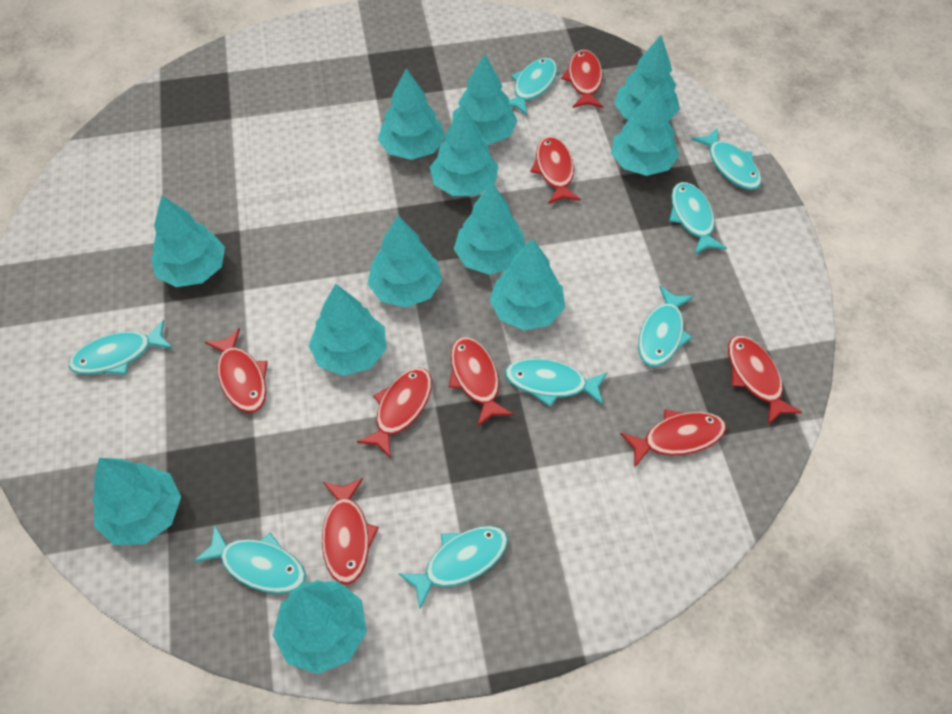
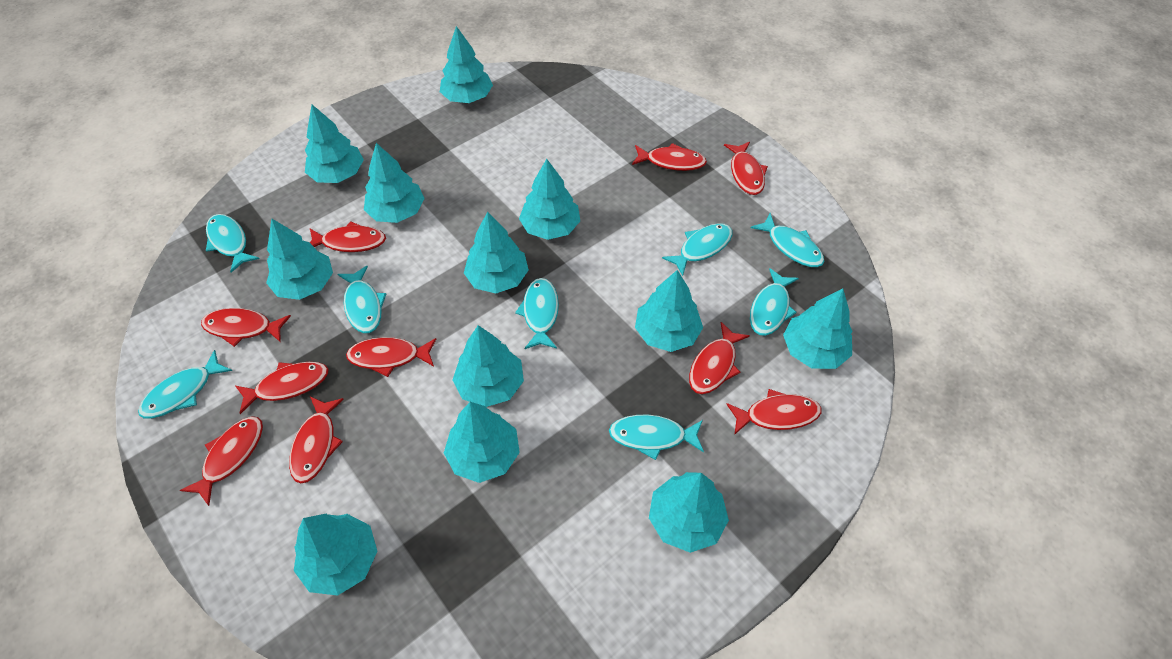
red fish: 8 -> 10

